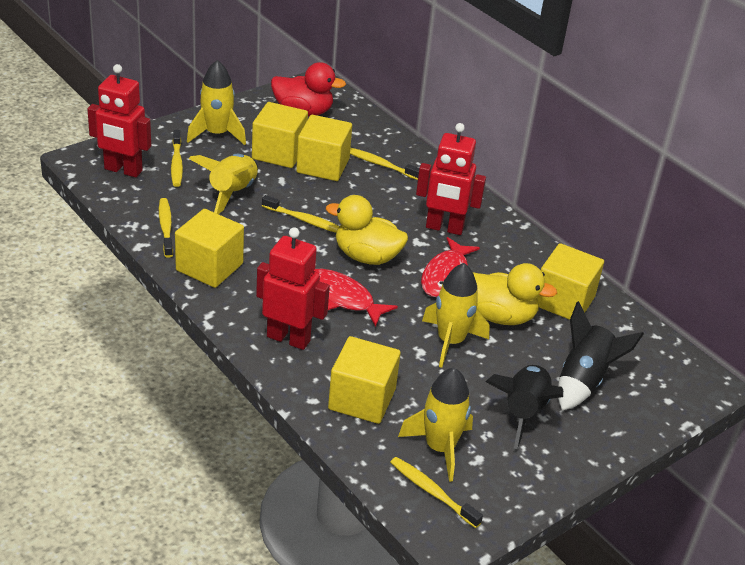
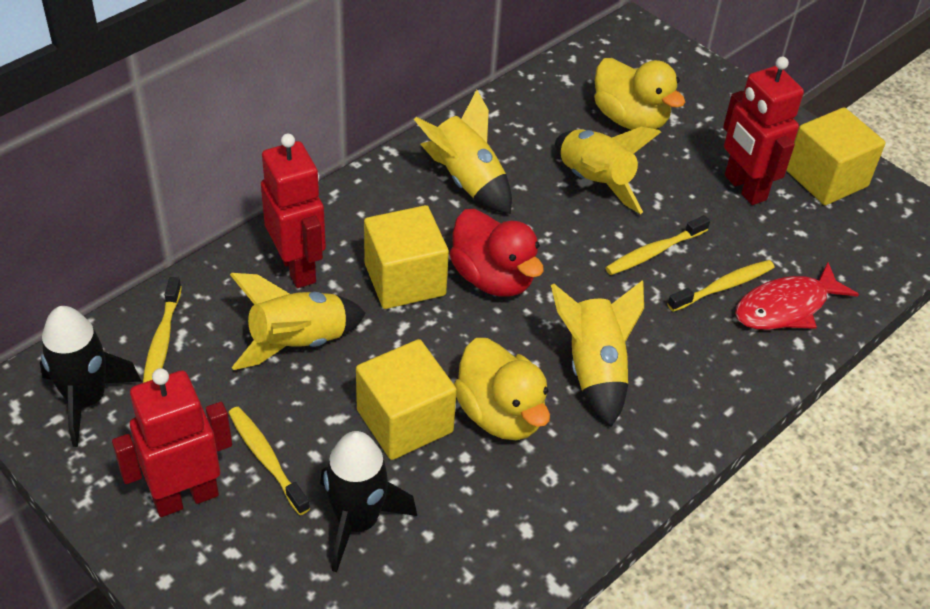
red fish: 2 -> 1
yellow cube: 5 -> 3
yellow toothbrush: 5 -> 4

